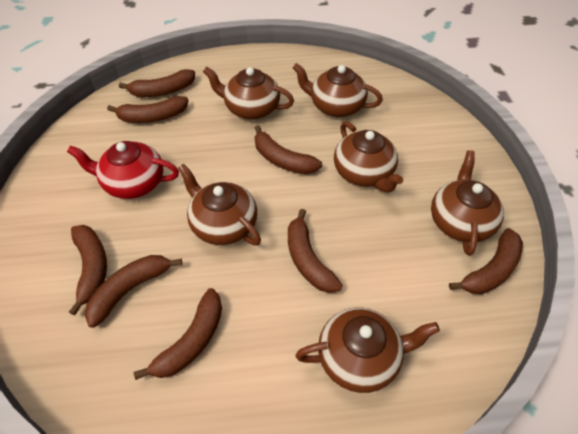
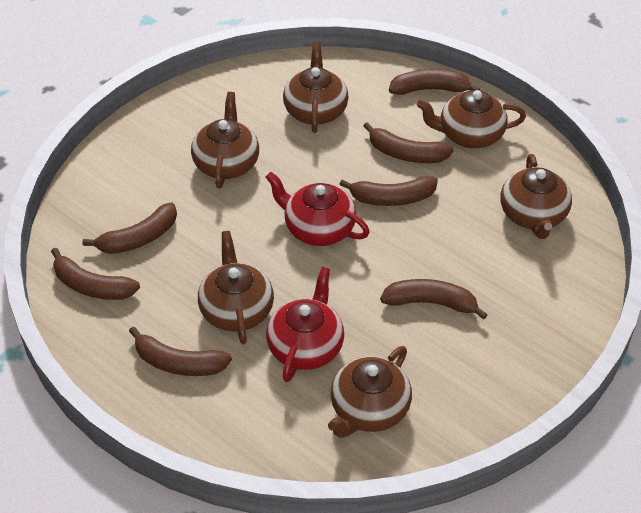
brown banana: 8 -> 7
red teapot: 1 -> 2

